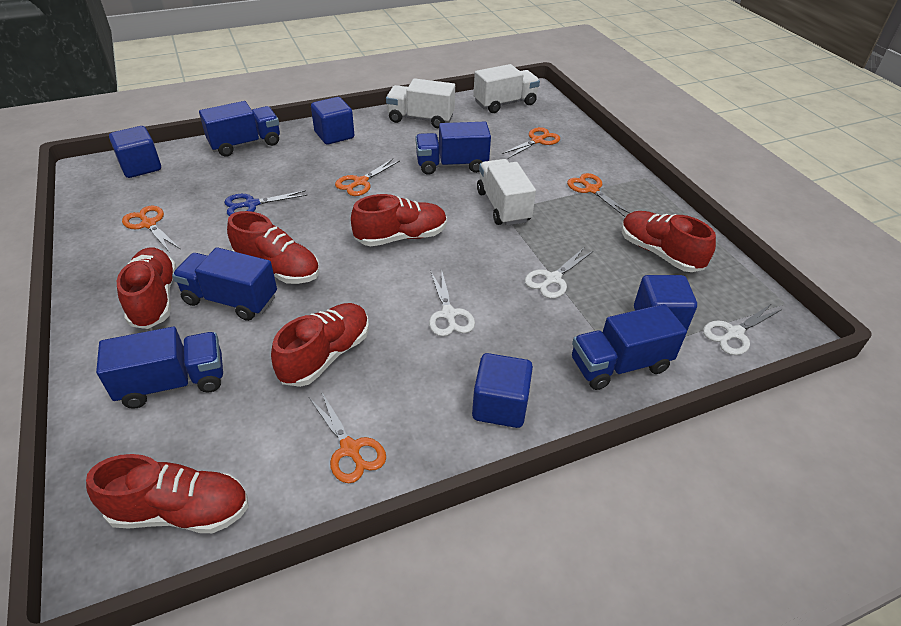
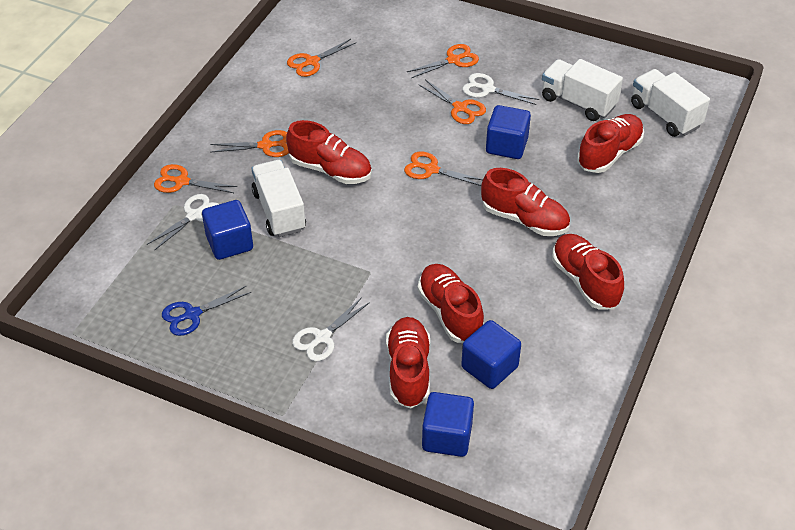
blue truck: 5 -> 0
orange scissors: 5 -> 6

